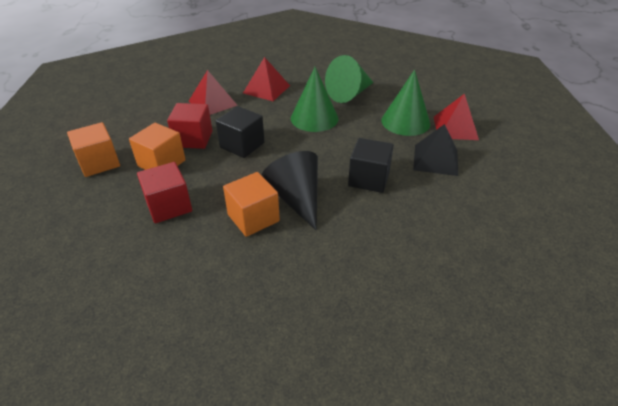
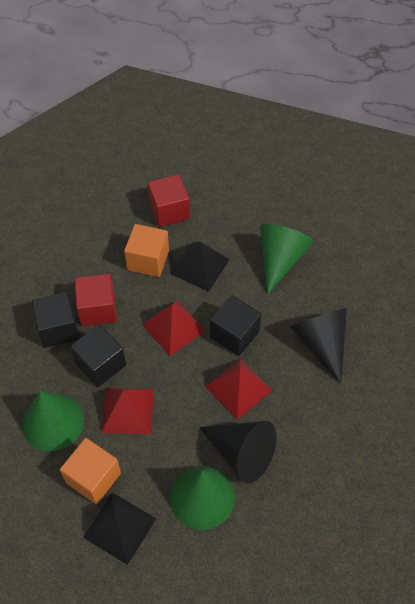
black cone: 1 -> 2
black cube: 2 -> 3
black pyramid: 1 -> 2
orange cube: 3 -> 2

